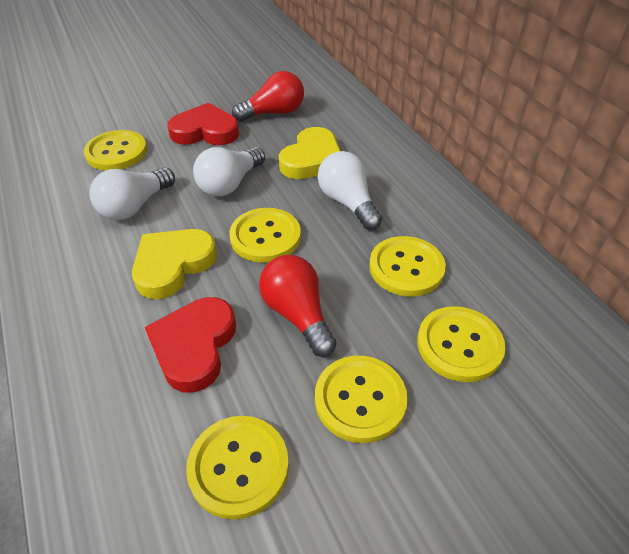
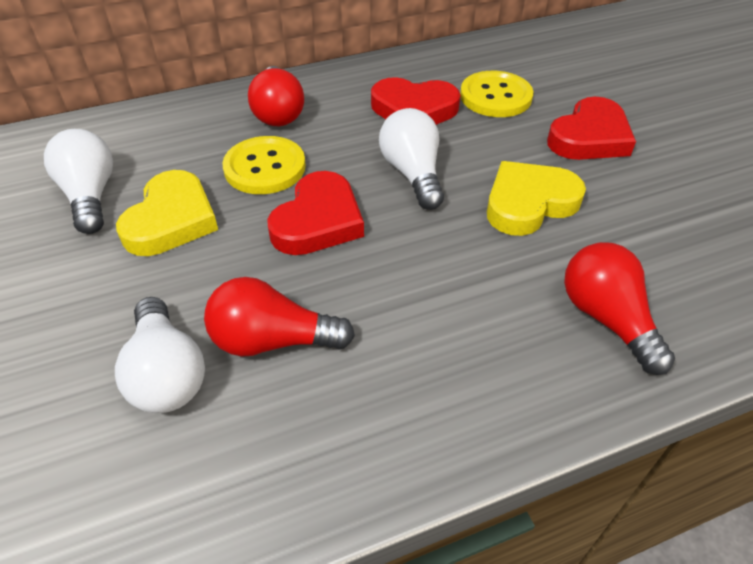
red heart: 2 -> 3
red light bulb: 2 -> 3
yellow button: 6 -> 2

